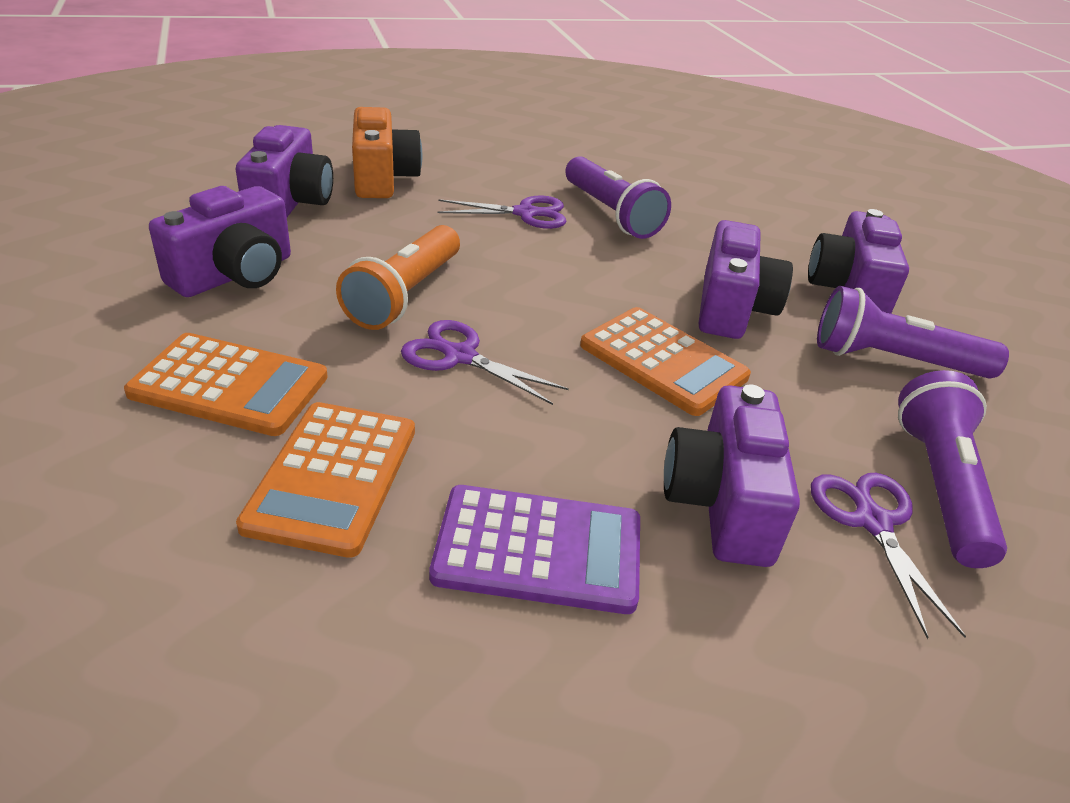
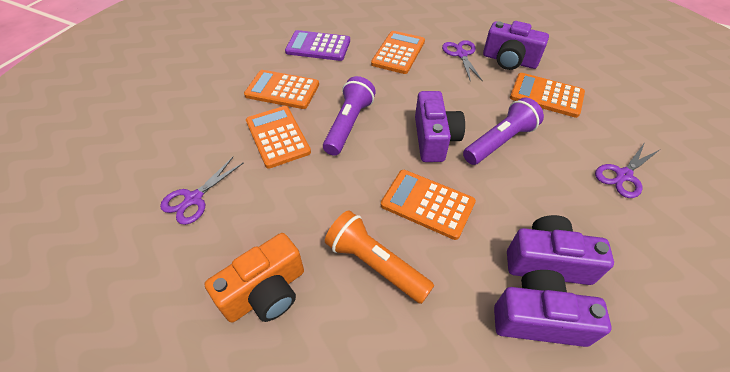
orange calculator: 3 -> 5
purple camera: 5 -> 4
purple flashlight: 3 -> 2

